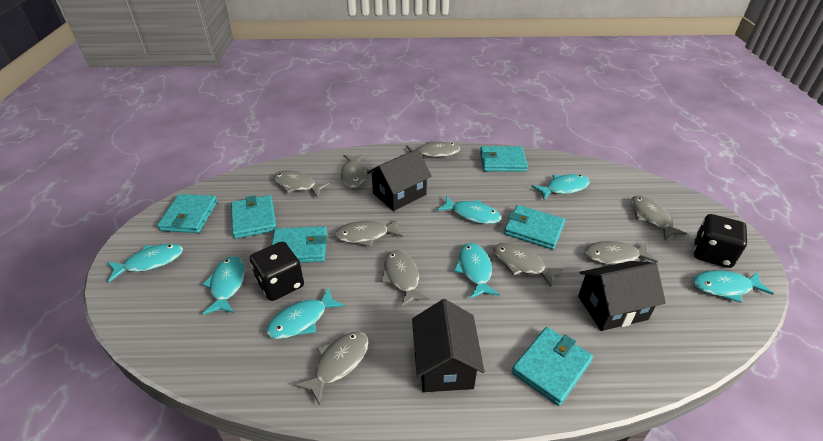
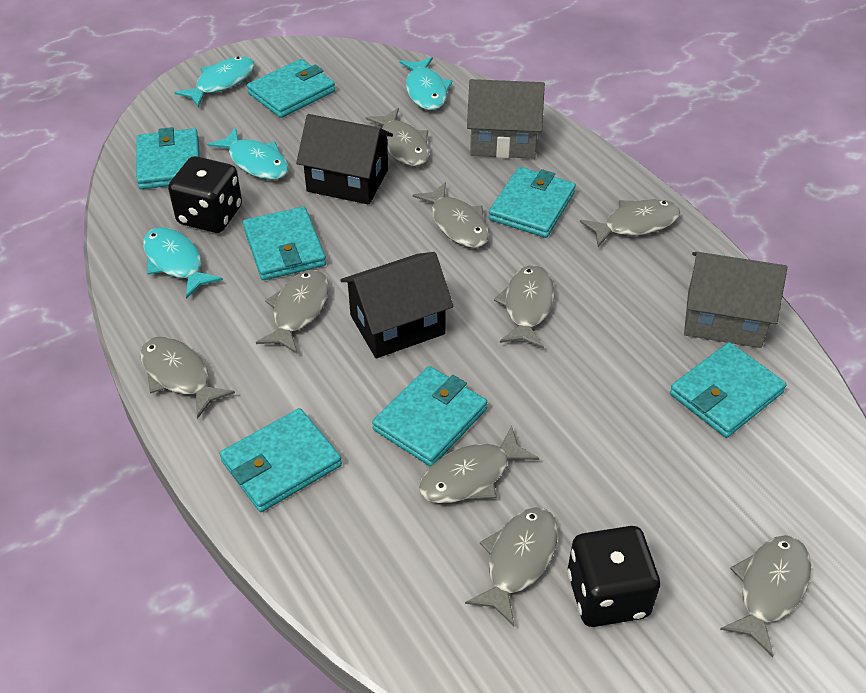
black house: 3 -> 2
grey house: 0 -> 2
turquoise fish: 7 -> 4
turquoise wallet: 6 -> 7

